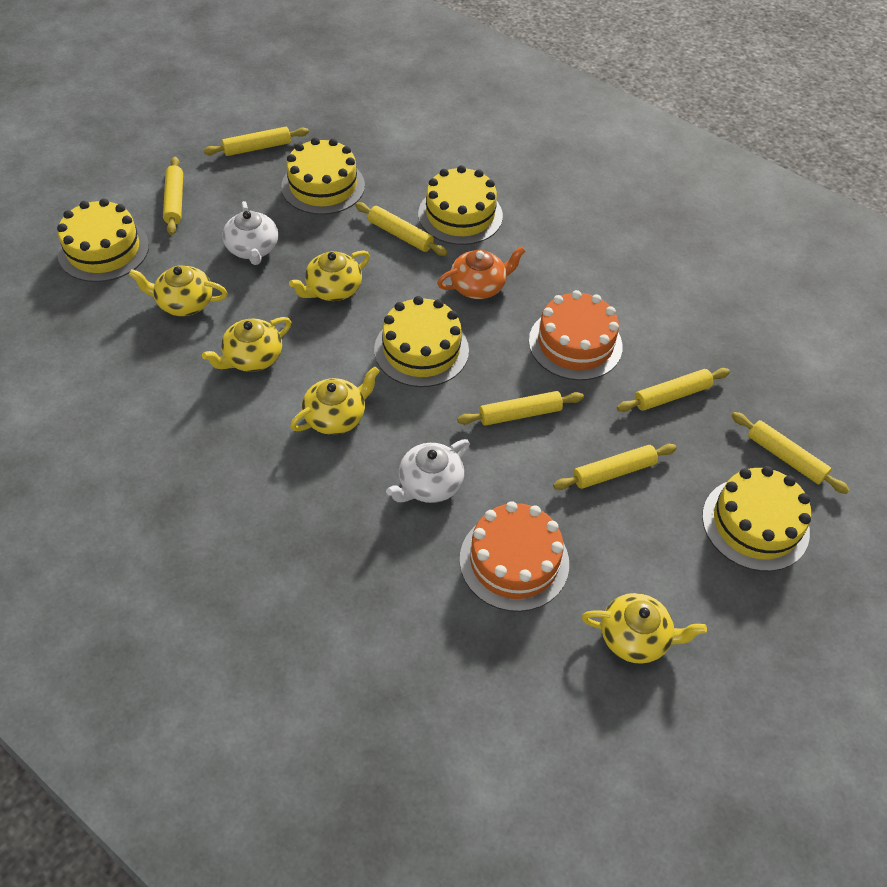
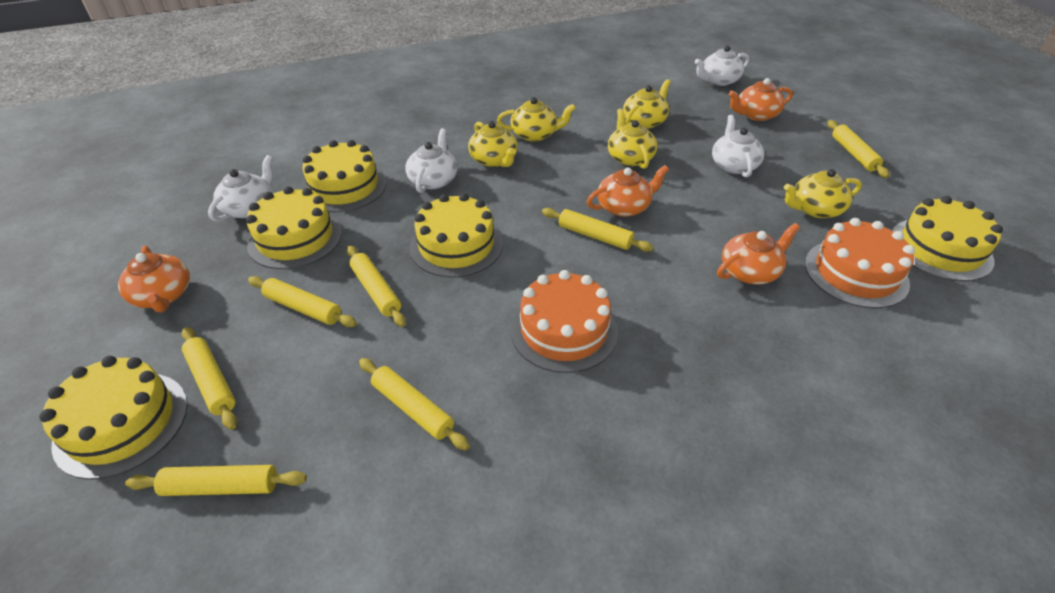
orange teapot: 1 -> 4
white teapot: 2 -> 4

